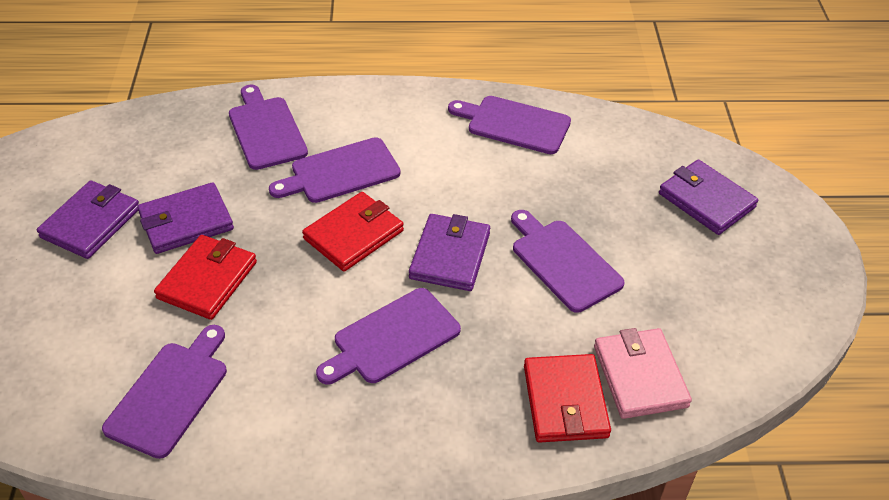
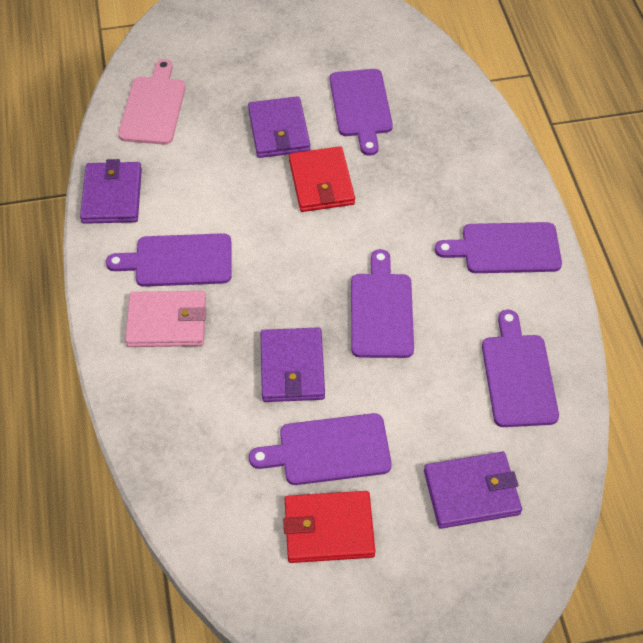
pink cutting board: 0 -> 1
red wallet: 3 -> 2

